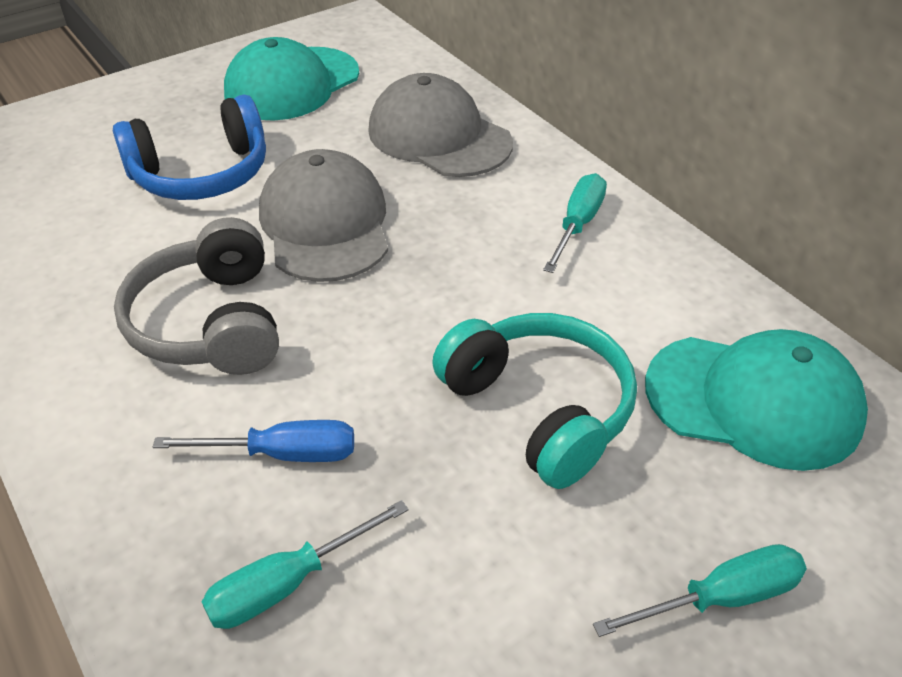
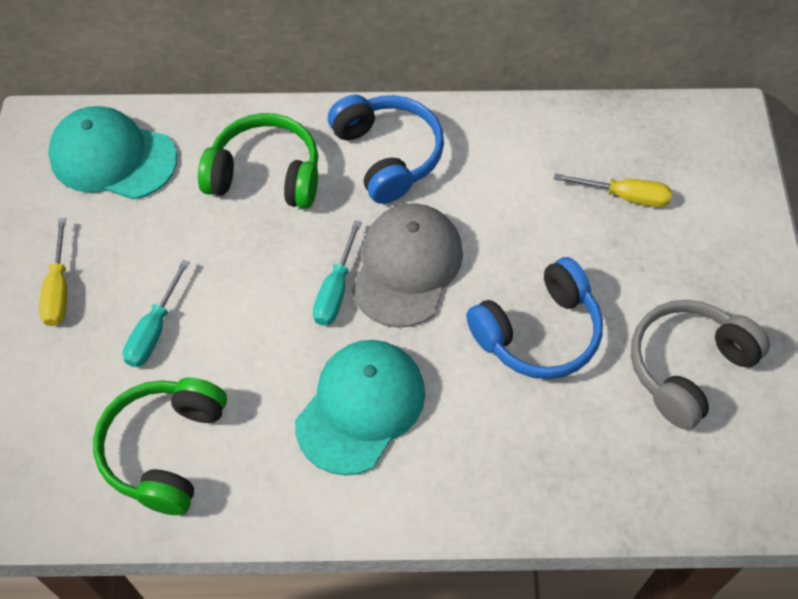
blue headphones: 1 -> 2
blue screwdriver: 1 -> 0
green headphones: 0 -> 2
grey cap: 2 -> 1
turquoise headphones: 1 -> 0
turquoise screwdriver: 3 -> 2
yellow screwdriver: 0 -> 2

